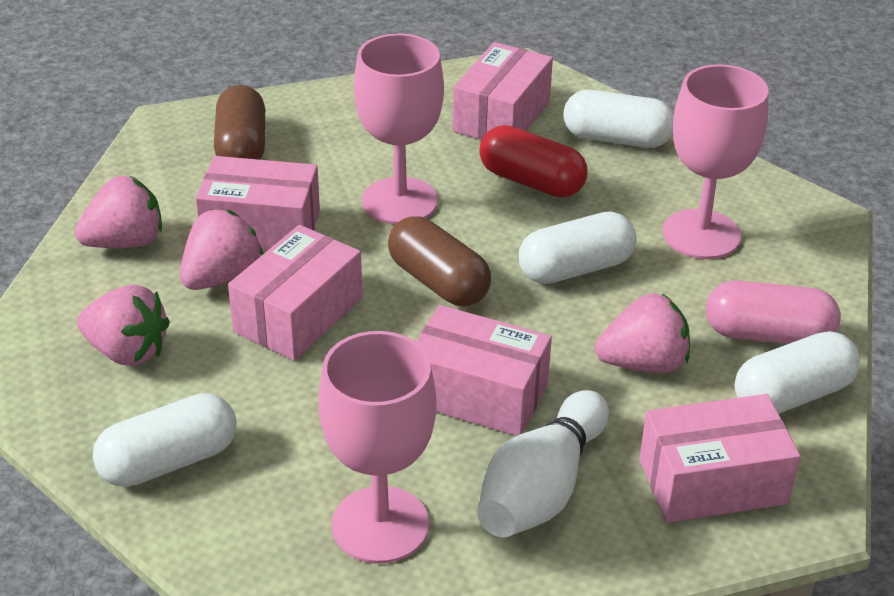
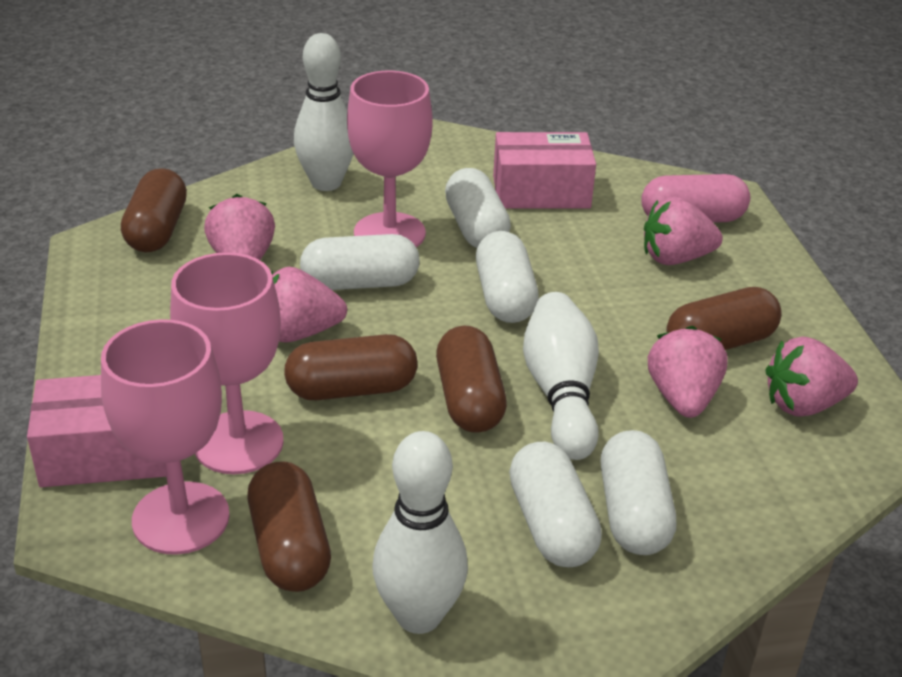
brown capsule: 2 -> 5
pink box: 5 -> 2
pink strawberry: 4 -> 5
red capsule: 1 -> 0
white bowling pin: 1 -> 3
white capsule: 4 -> 5

